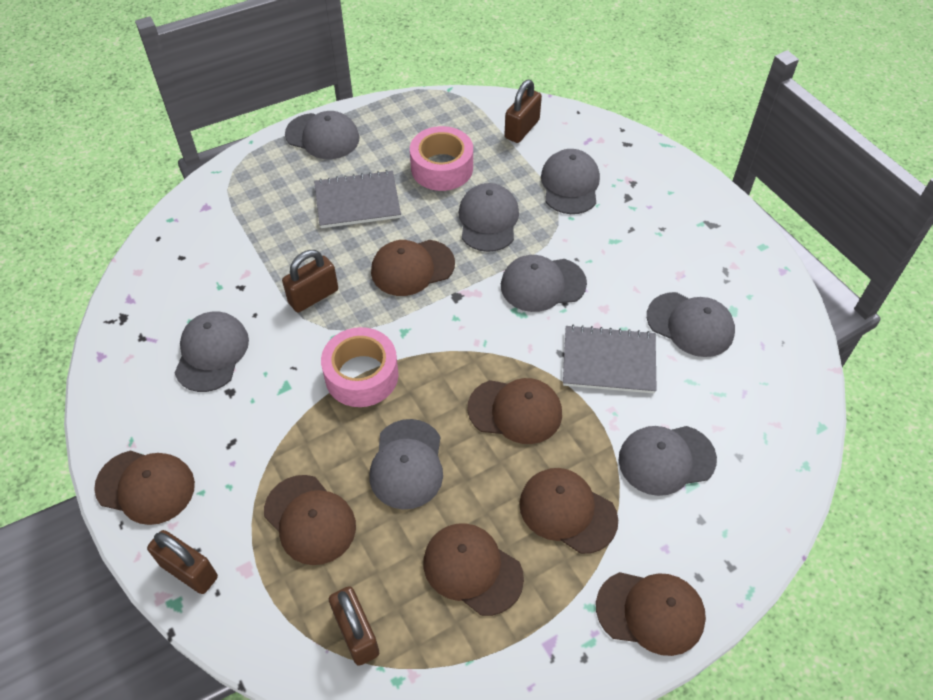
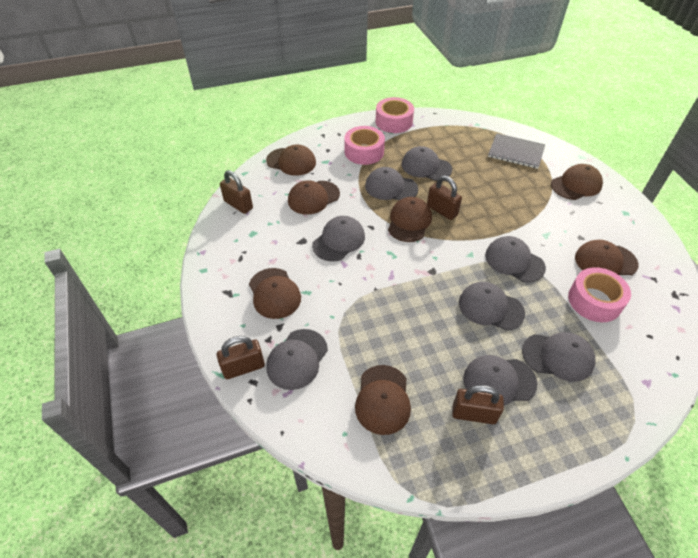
grey notebook: 2 -> 1
pink tape: 2 -> 3

